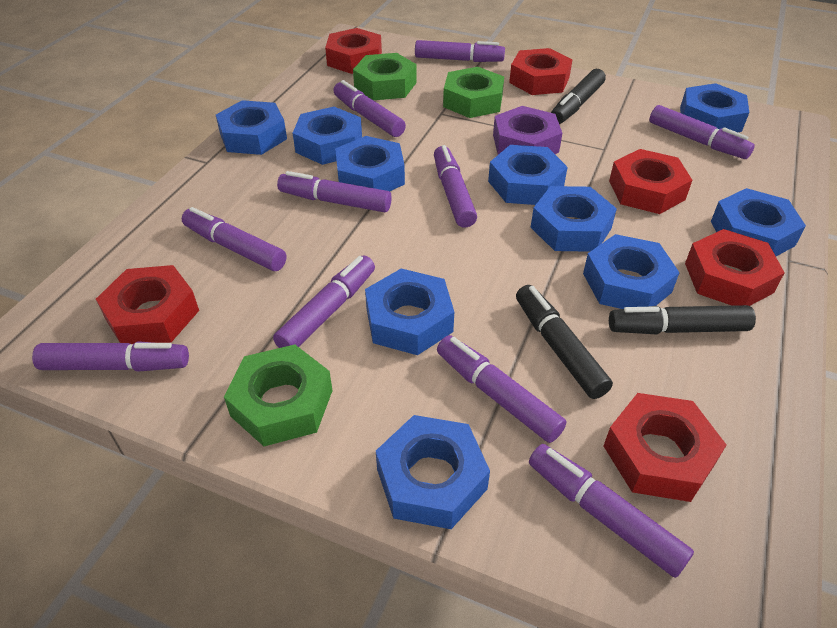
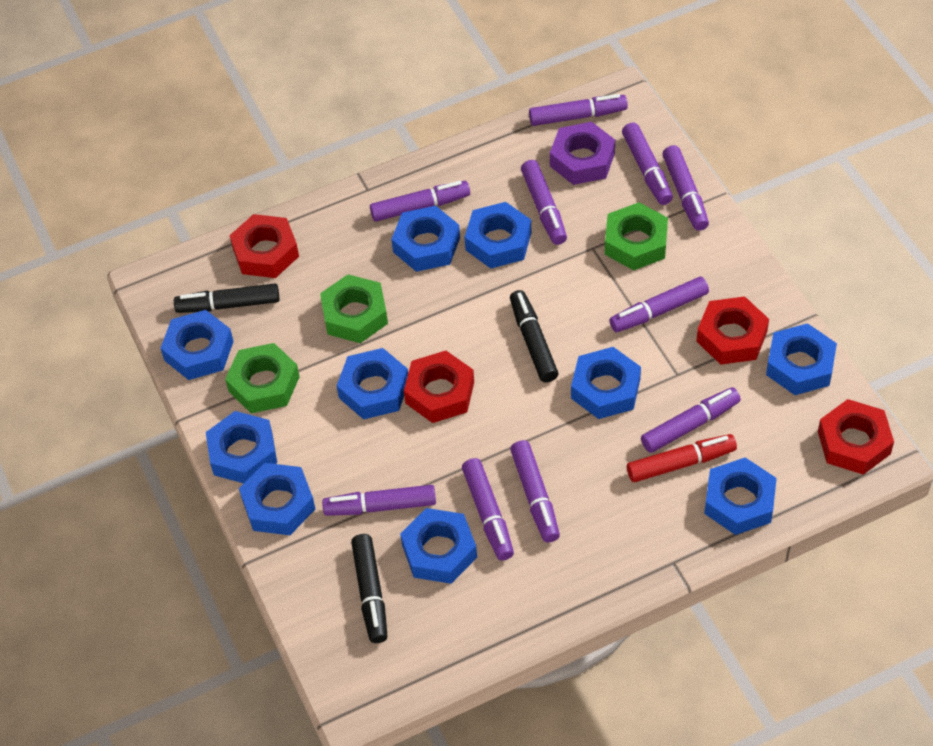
red marker: 0 -> 1
red nut: 6 -> 4

